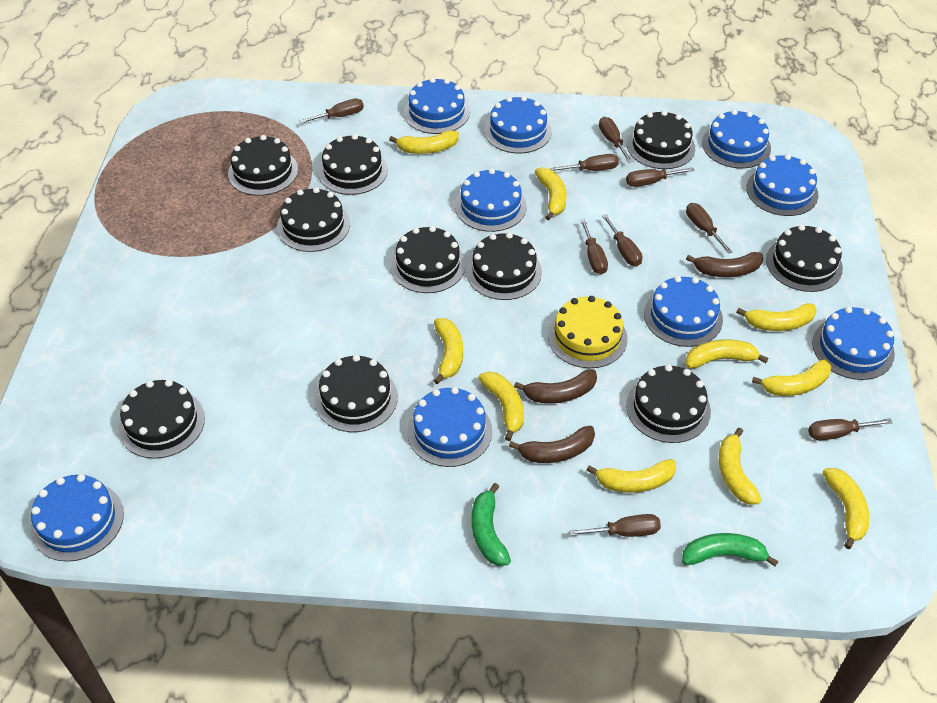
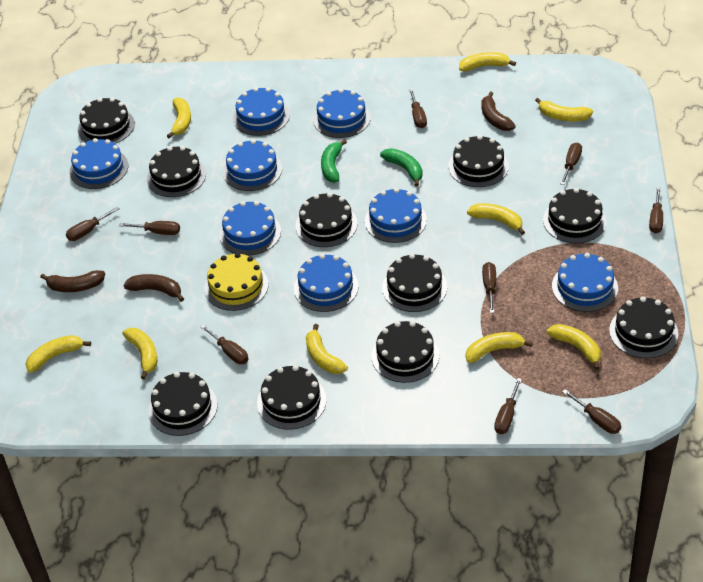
blue cake: 9 -> 8
yellow banana: 10 -> 9

